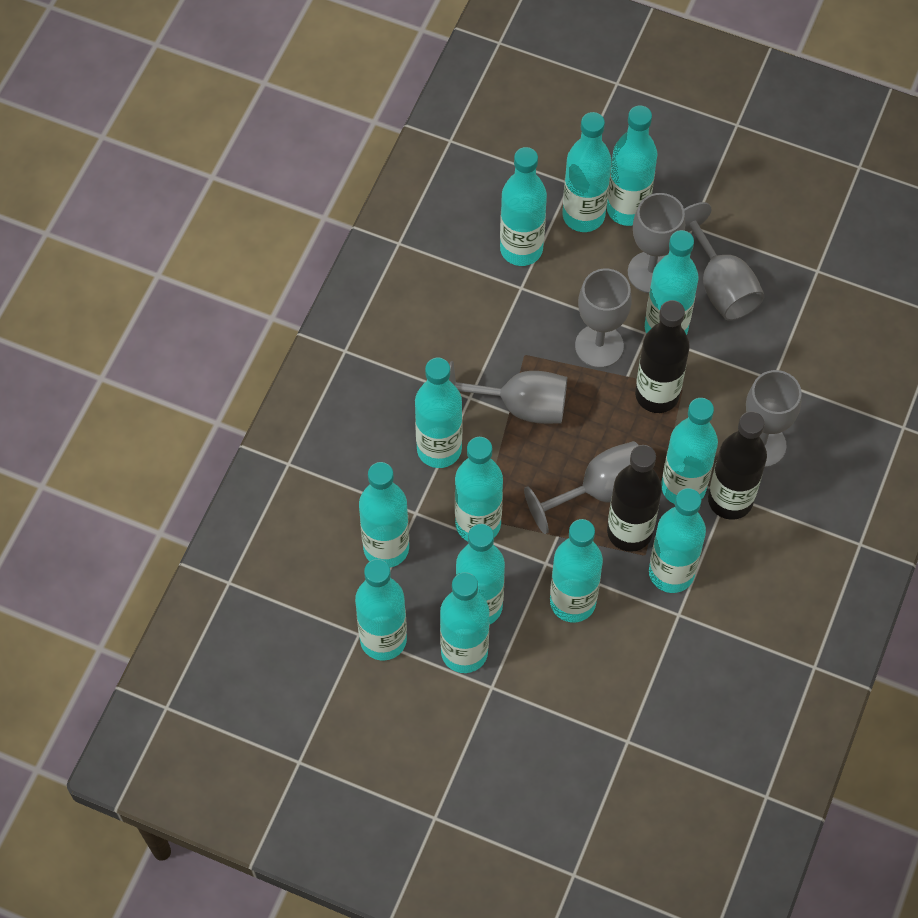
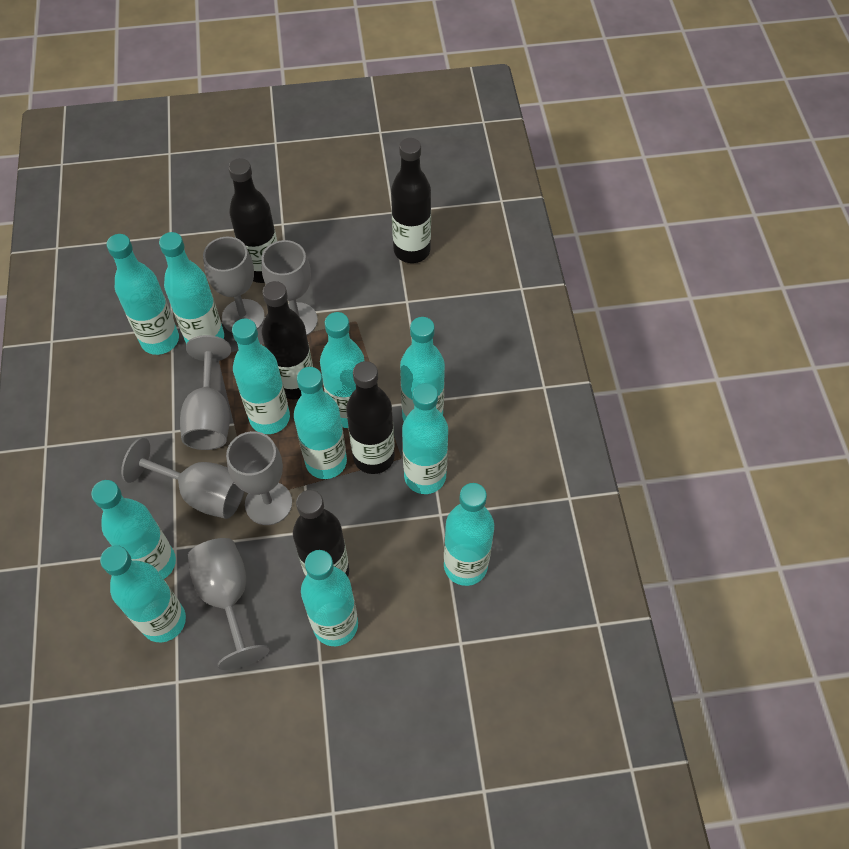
black bottle: 3 -> 5
turquoise bottle: 13 -> 11

